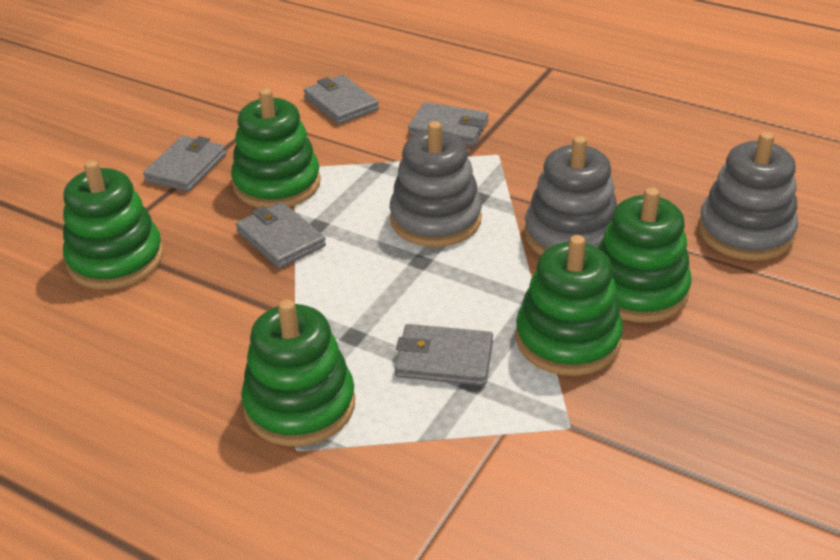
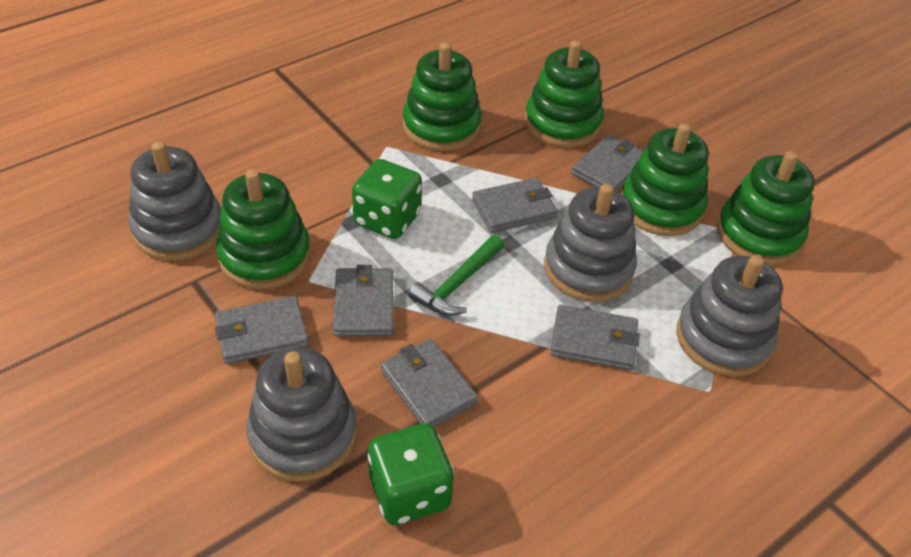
green dice: 0 -> 2
green hammer: 0 -> 1
grey stacking toy: 3 -> 4
grey wallet: 5 -> 6

